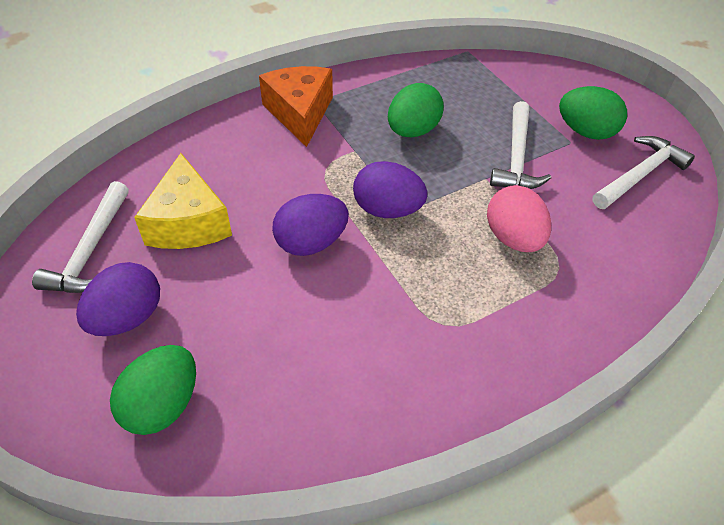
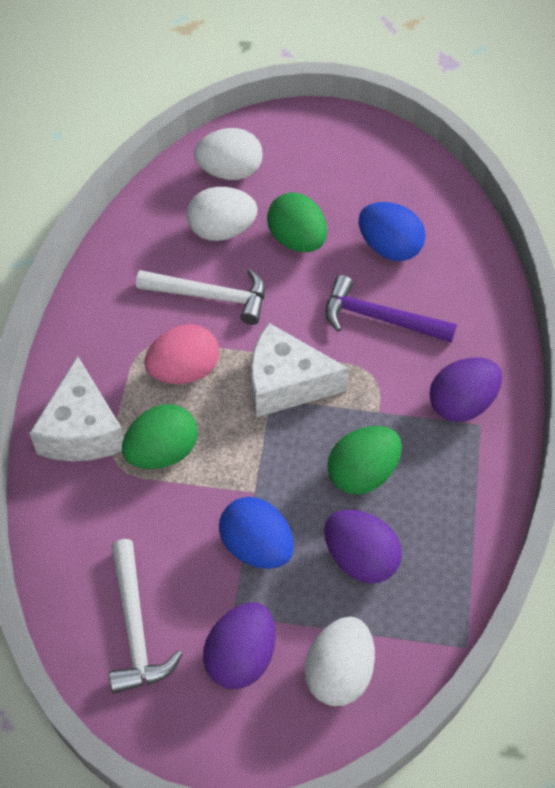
blue egg: 0 -> 2
orange cheese: 1 -> 0
purple hammer: 0 -> 1
white cheese: 0 -> 2
white egg: 0 -> 3
white hammer: 3 -> 2
yellow cheese: 1 -> 0

